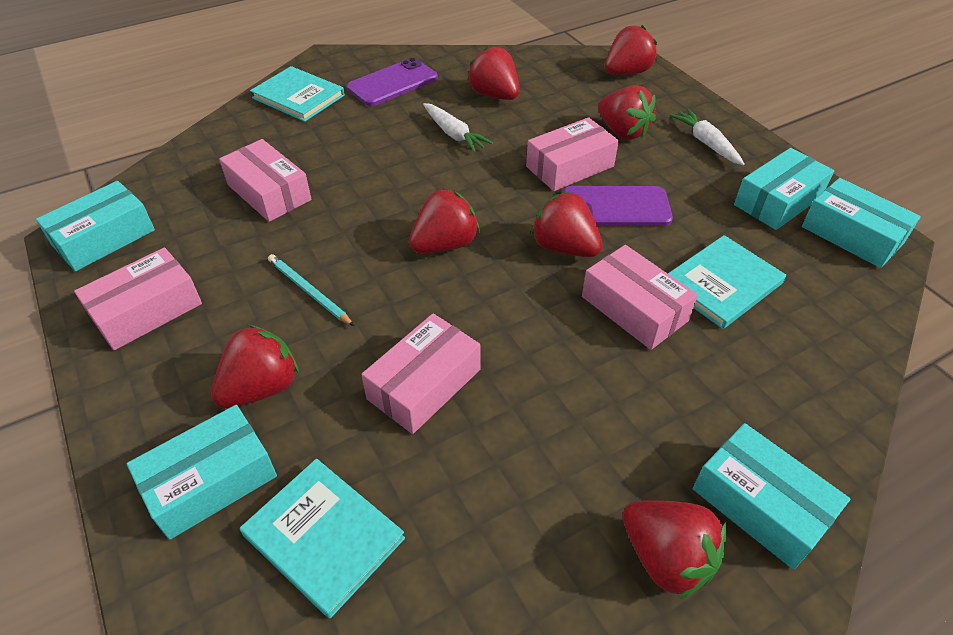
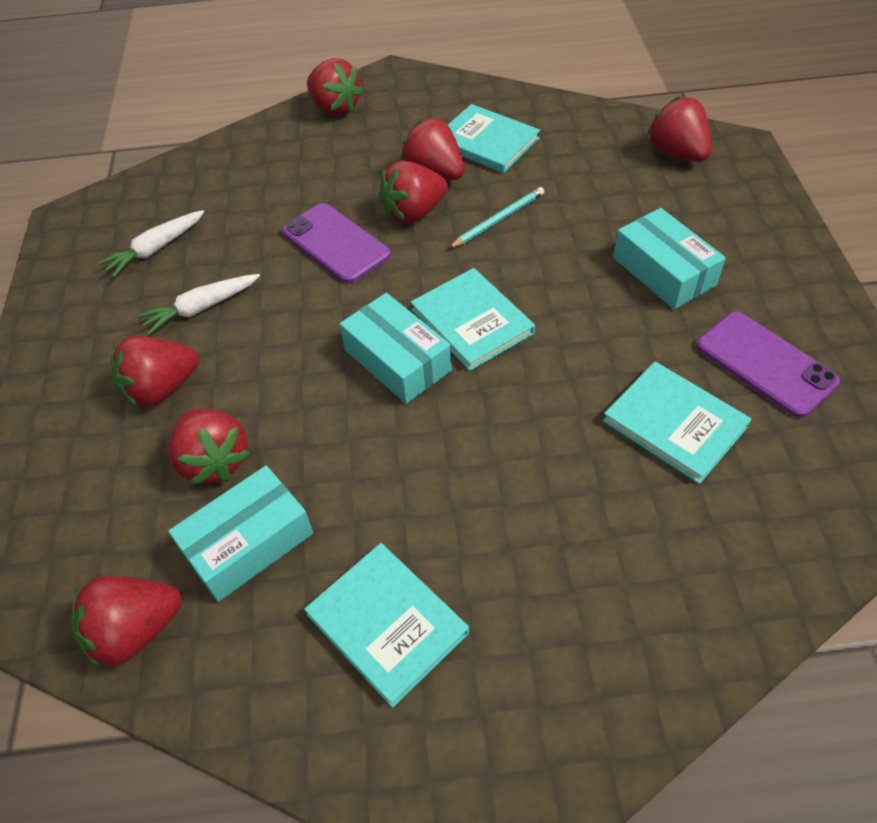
pink box: 5 -> 0
turquoise book: 3 -> 4
turquoise box: 5 -> 3

